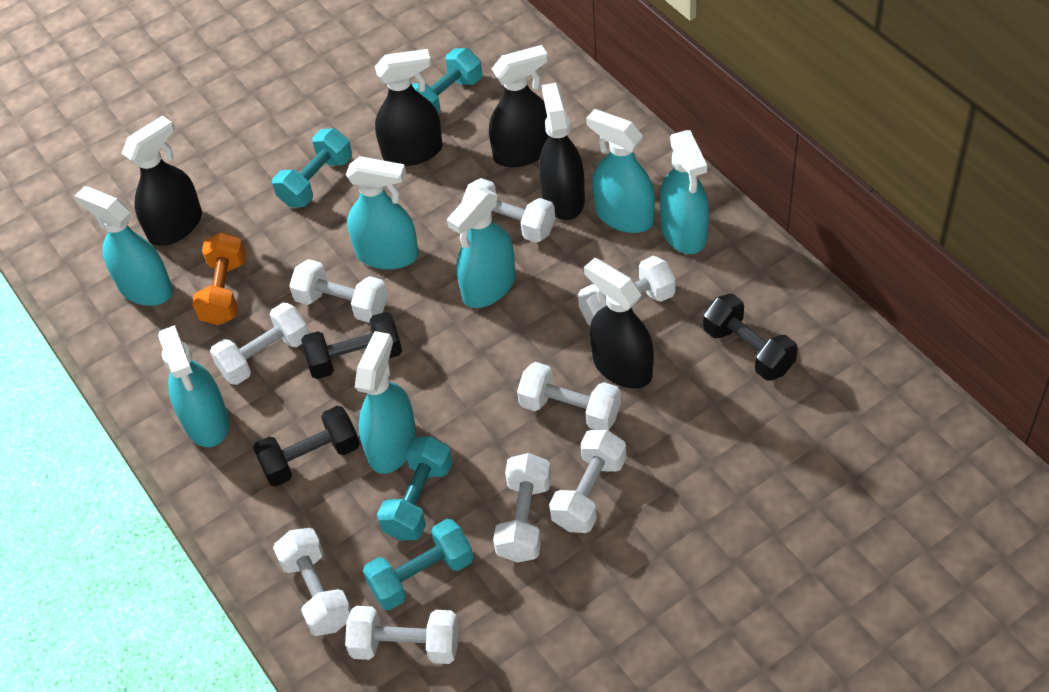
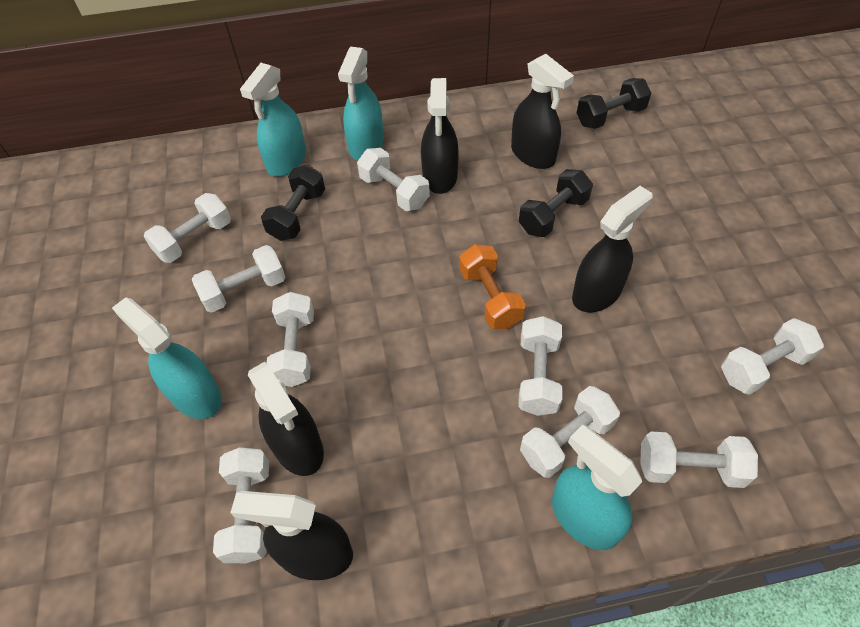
turquoise dumbbell: 4 -> 0
turquoise spray bottle: 7 -> 4

